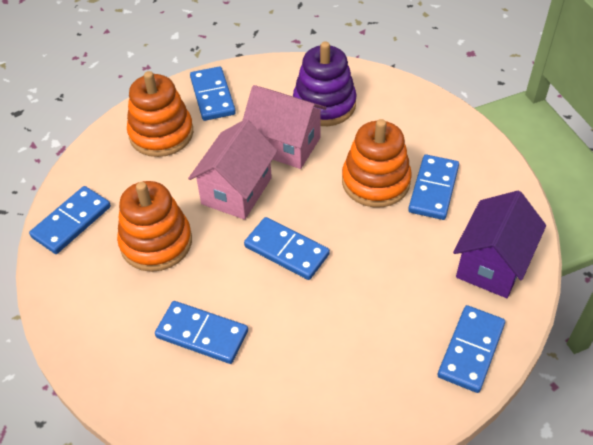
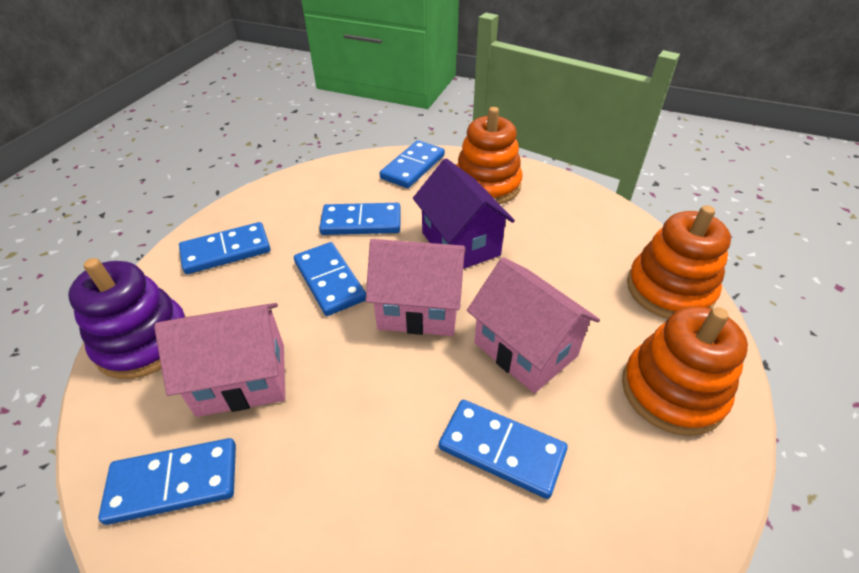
pink house: 2 -> 3

